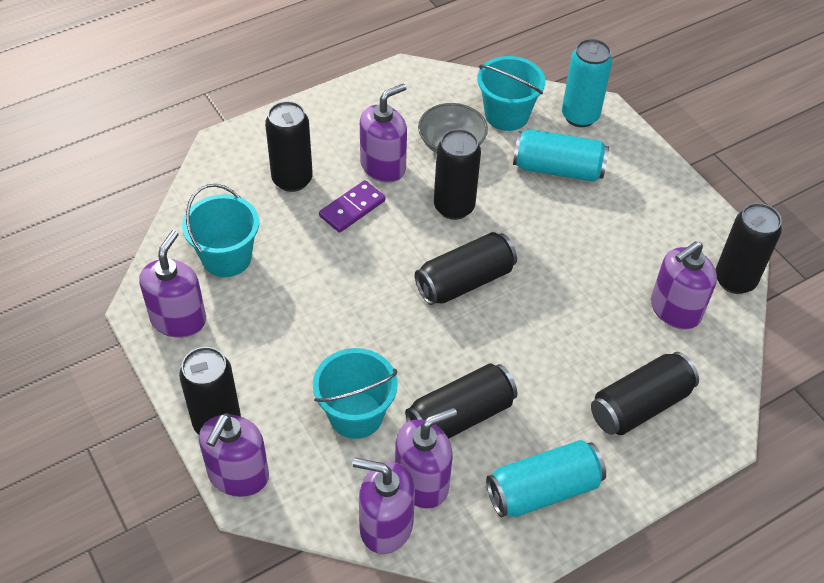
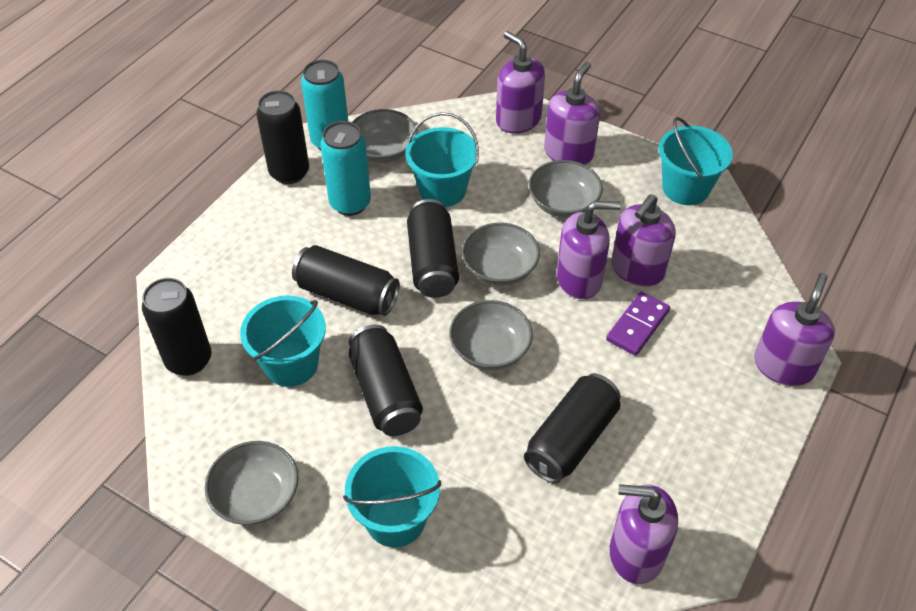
black can: 7 -> 6
grey bowl: 1 -> 5
turquoise bucket: 3 -> 4
turquoise can: 3 -> 2

